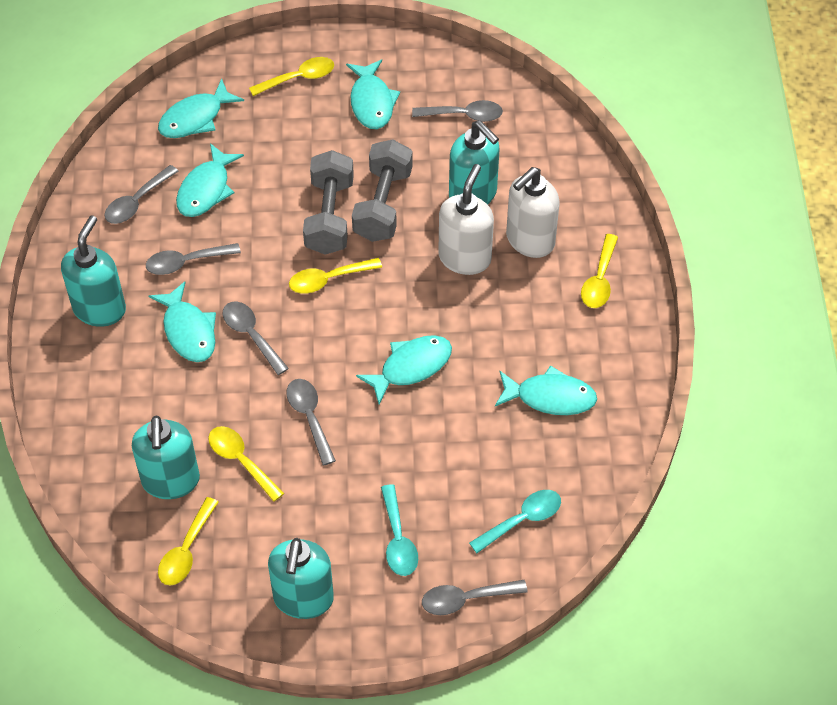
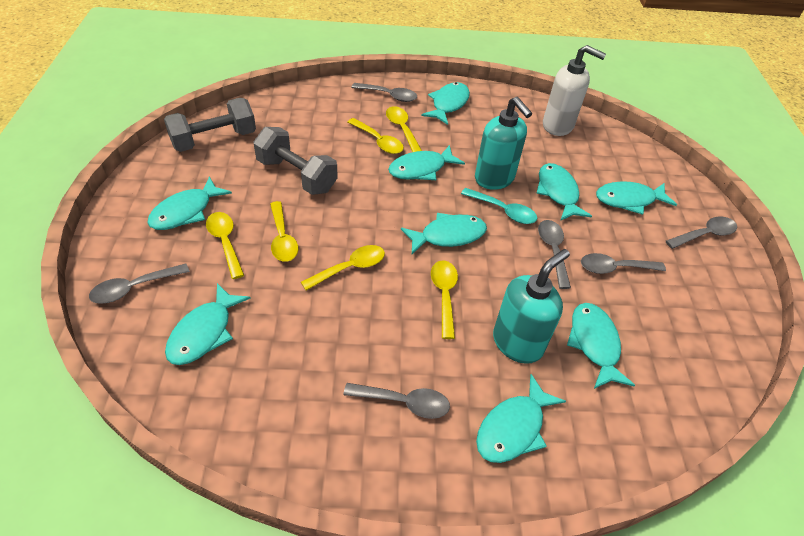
turquoise fish: 6 -> 9
turquoise soap dispenser: 4 -> 2
turquoise spoon: 2 -> 1
white soap dispenser: 2 -> 1
yellow spoon: 5 -> 6

